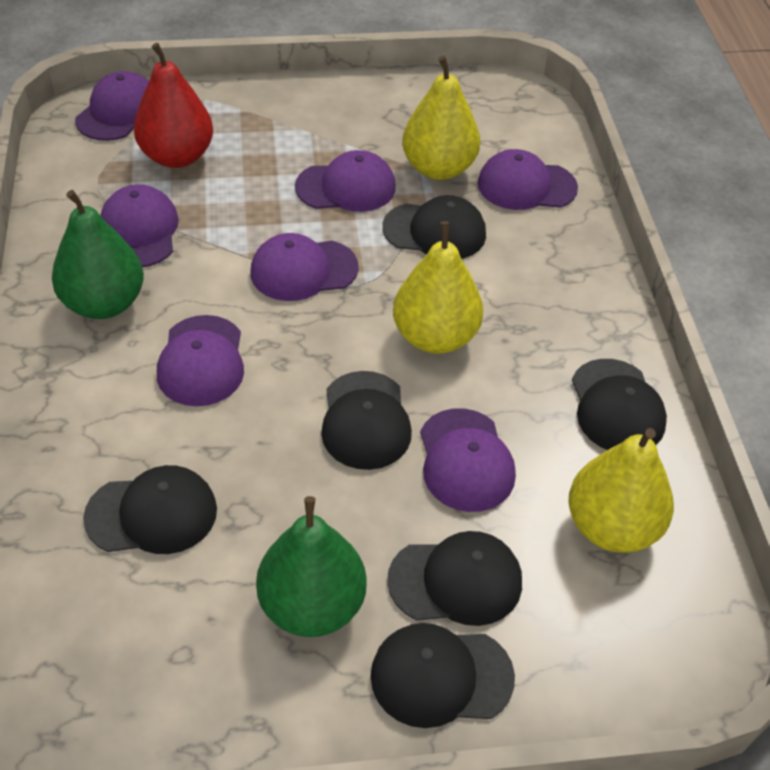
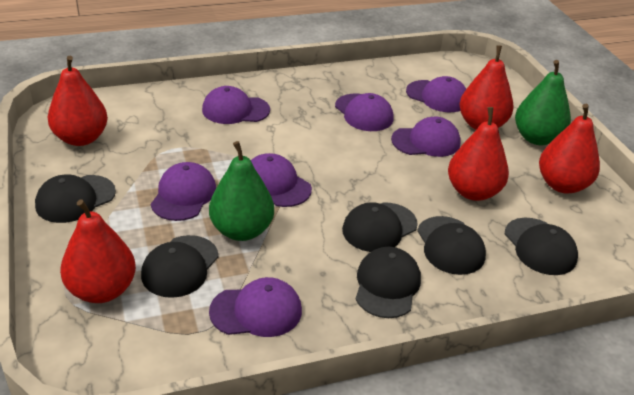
red pear: 1 -> 5
yellow pear: 3 -> 0

